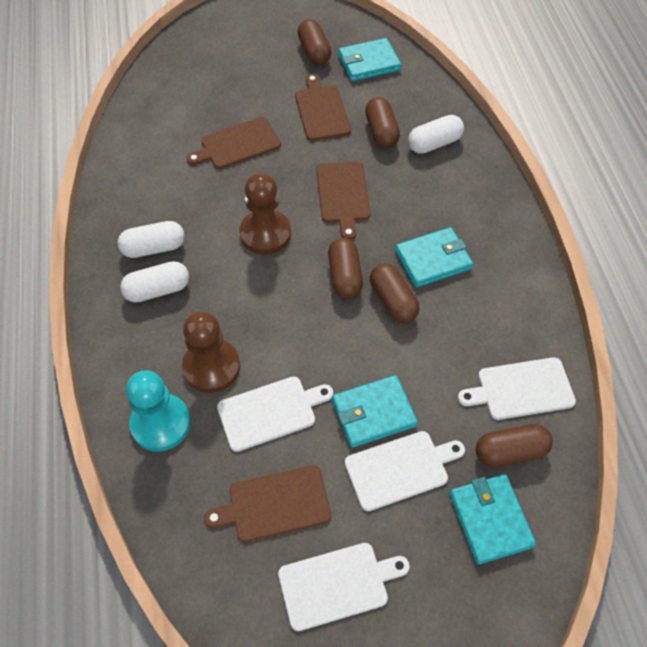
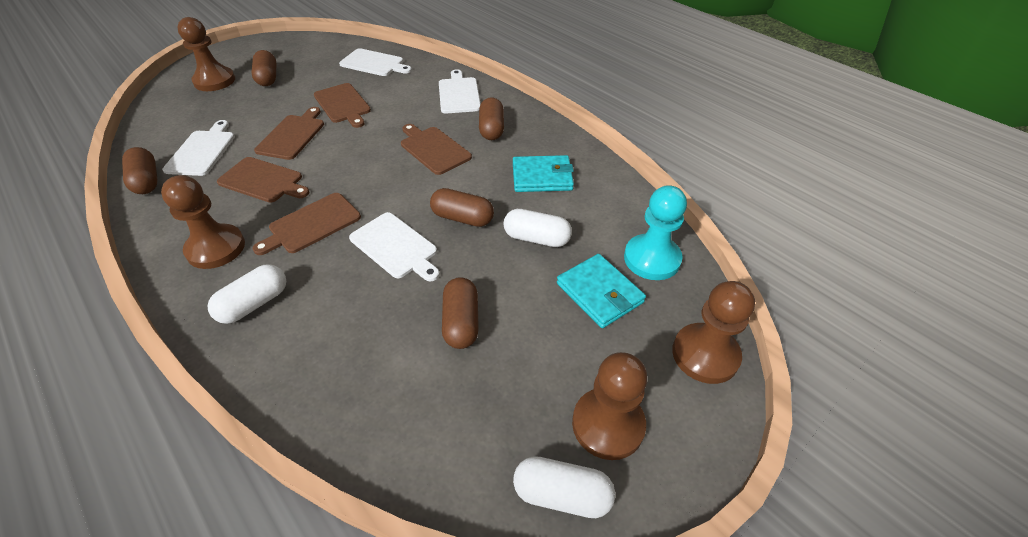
brown cutting board: 4 -> 5
brown pawn: 2 -> 4
turquoise wallet: 4 -> 2

